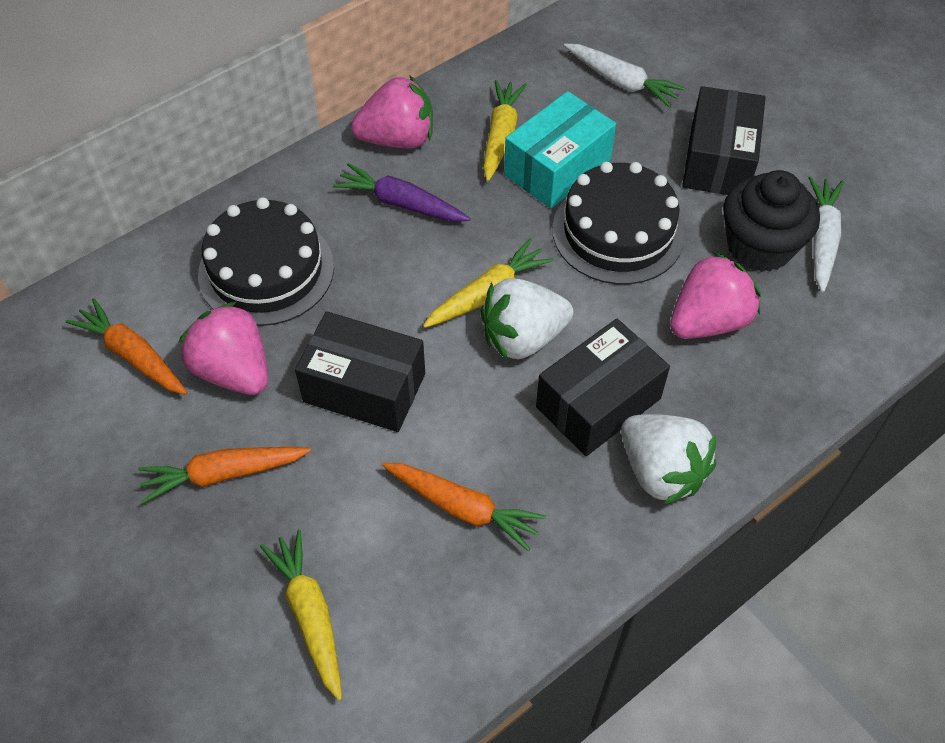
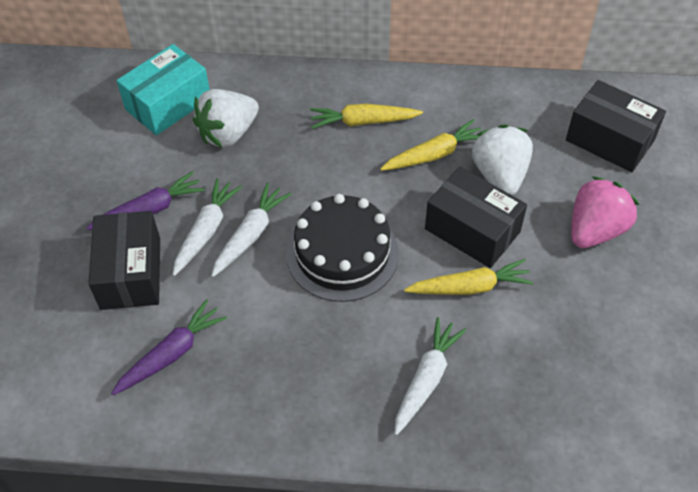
black cake: 2 -> 1
black cupcake: 1 -> 0
orange carrot: 3 -> 0
pink strawberry: 3 -> 1
purple carrot: 1 -> 2
white carrot: 2 -> 3

